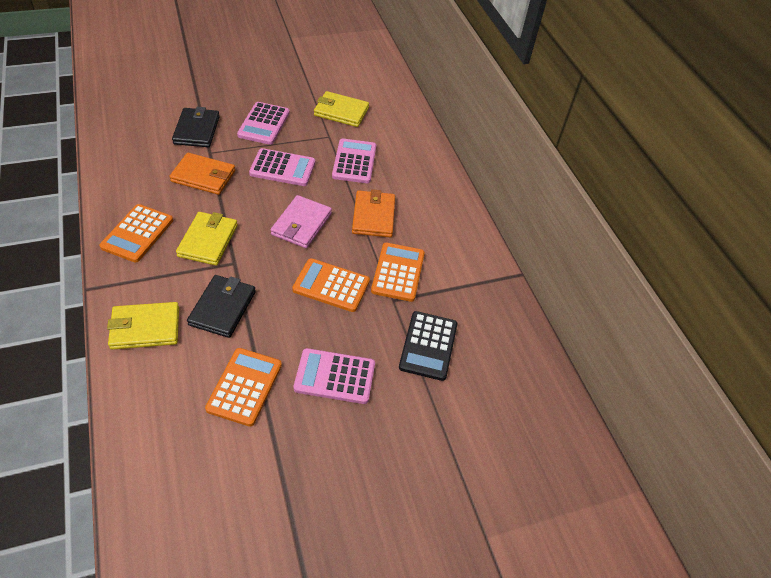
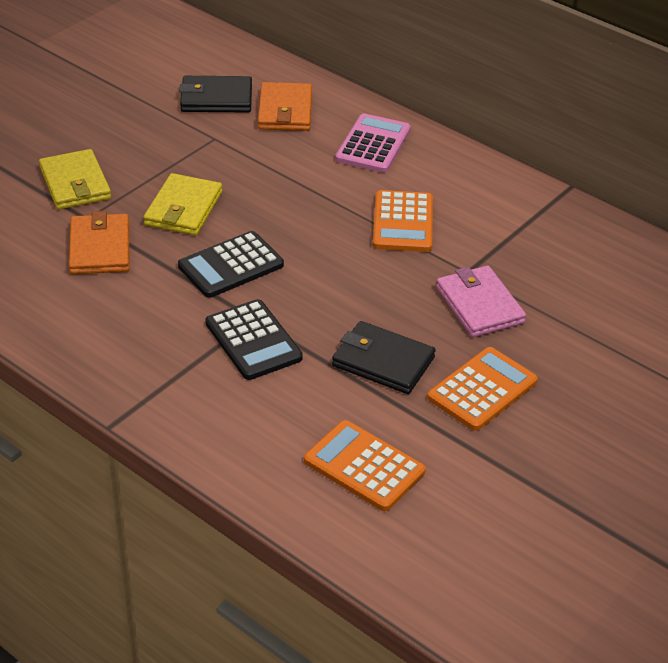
black calculator: 1 -> 2
orange calculator: 4 -> 3
pink calculator: 4 -> 1
yellow wallet: 3 -> 2

